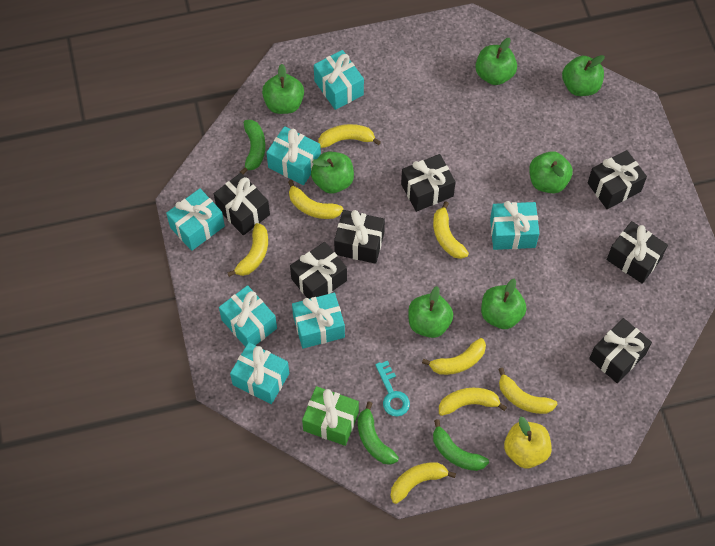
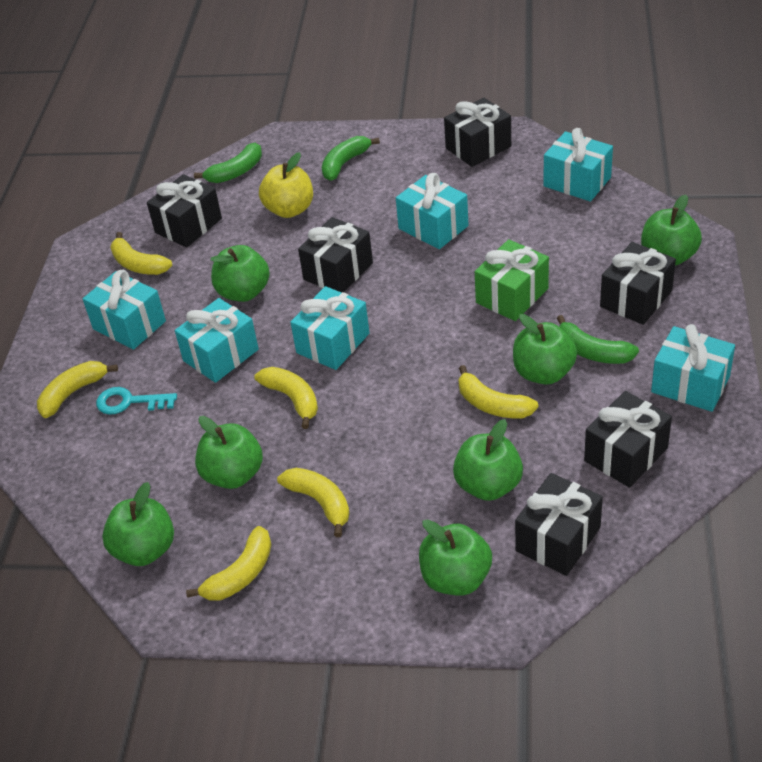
black gift: 7 -> 6
turquoise gift: 7 -> 6
yellow banana: 8 -> 6

